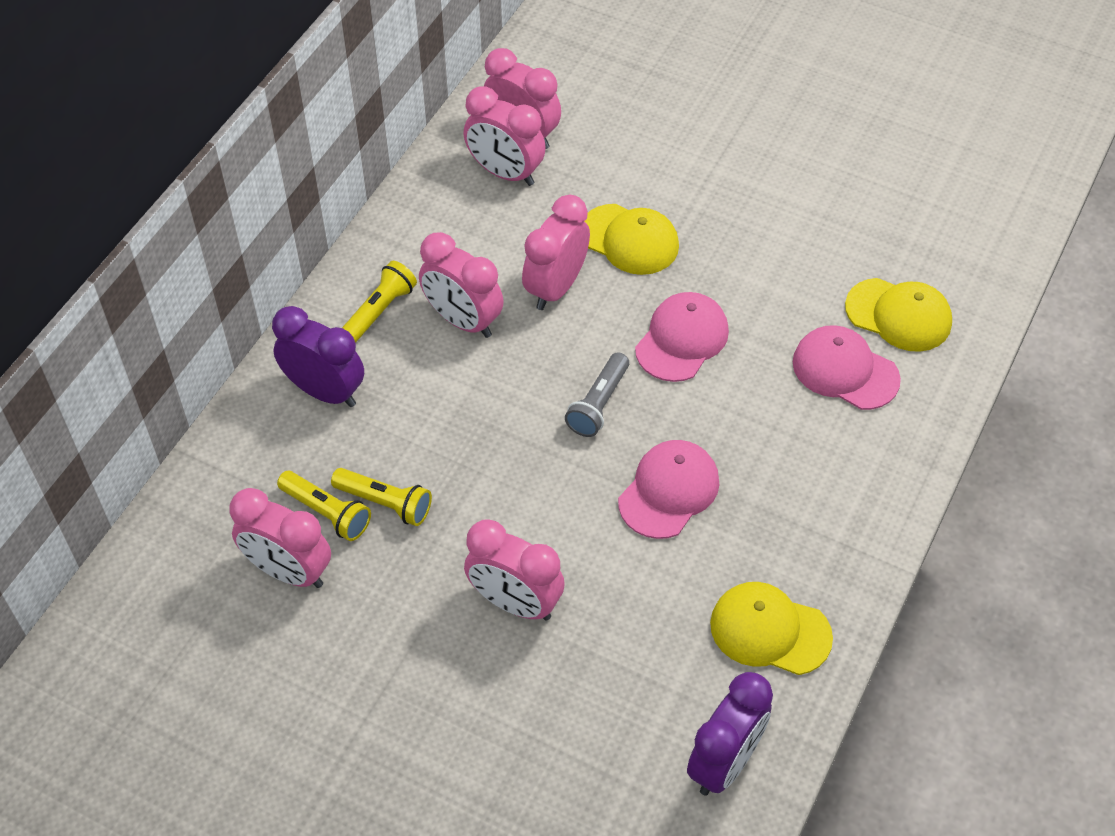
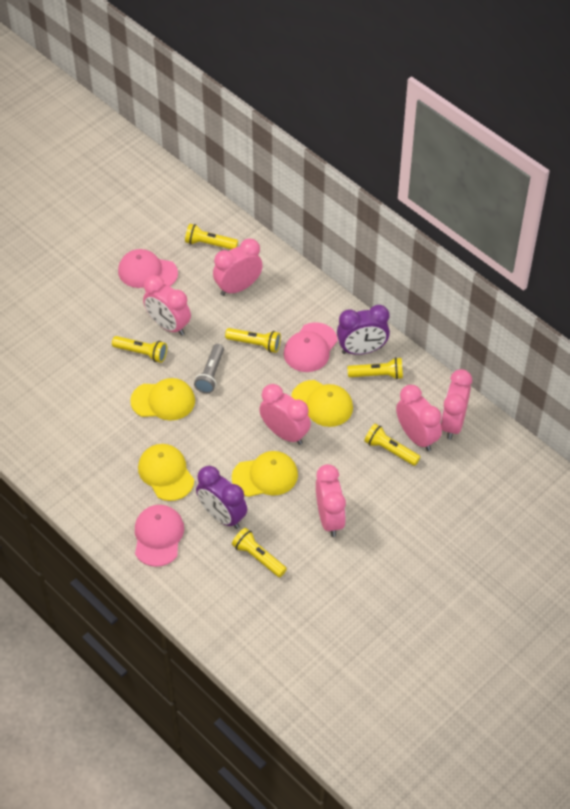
yellow cap: 3 -> 4
yellow flashlight: 3 -> 6

